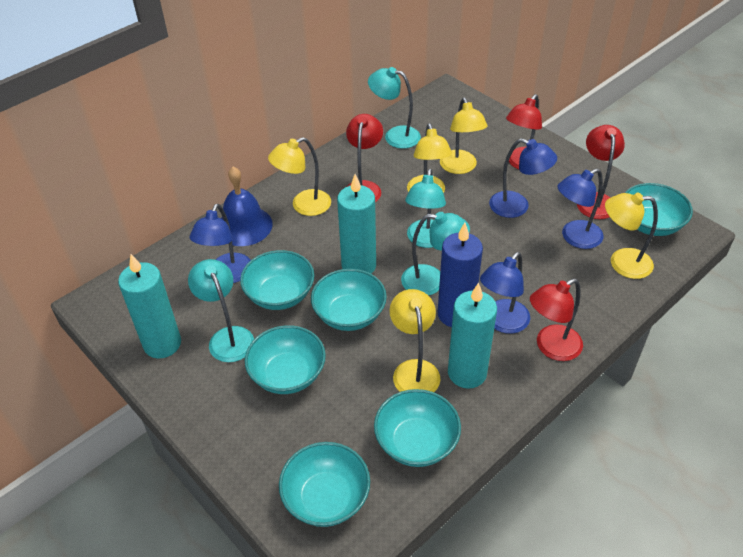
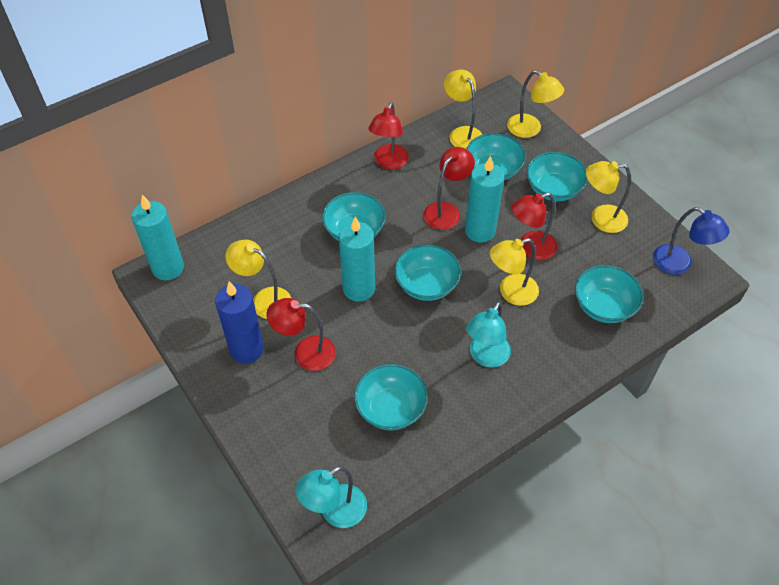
blue bell: 1 -> 0
blue lamp: 4 -> 1
turquoise lamp: 4 -> 2

